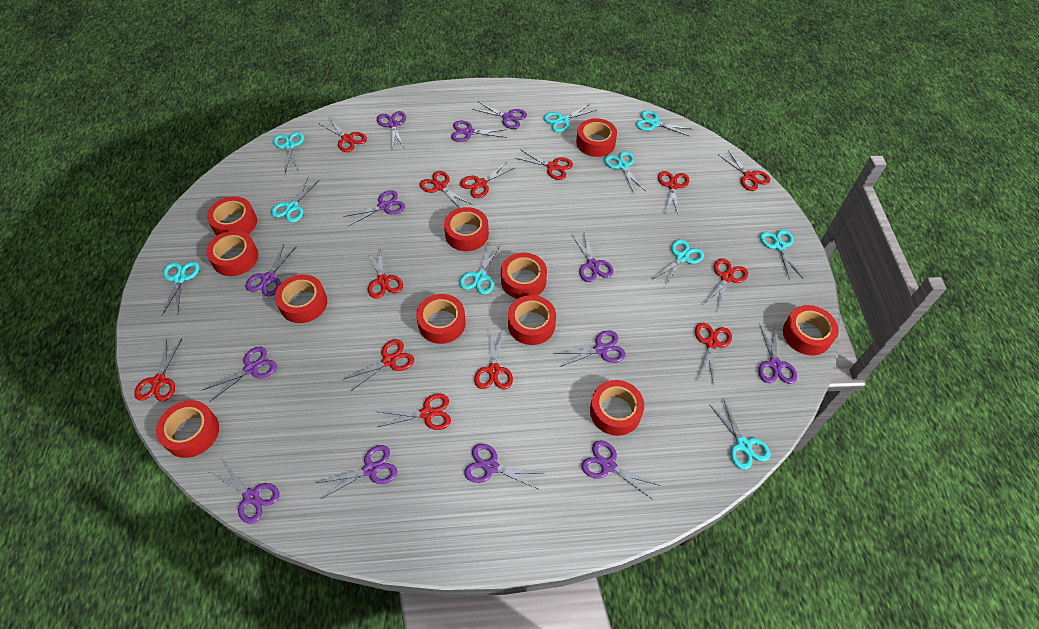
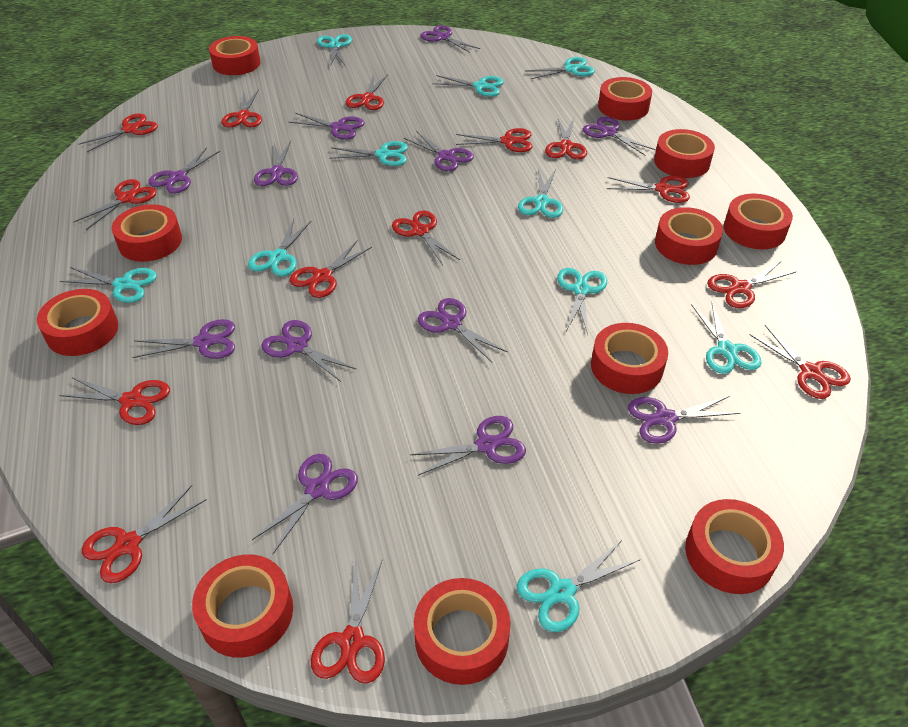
purple scissors: 13 -> 12
red scissors: 13 -> 14

